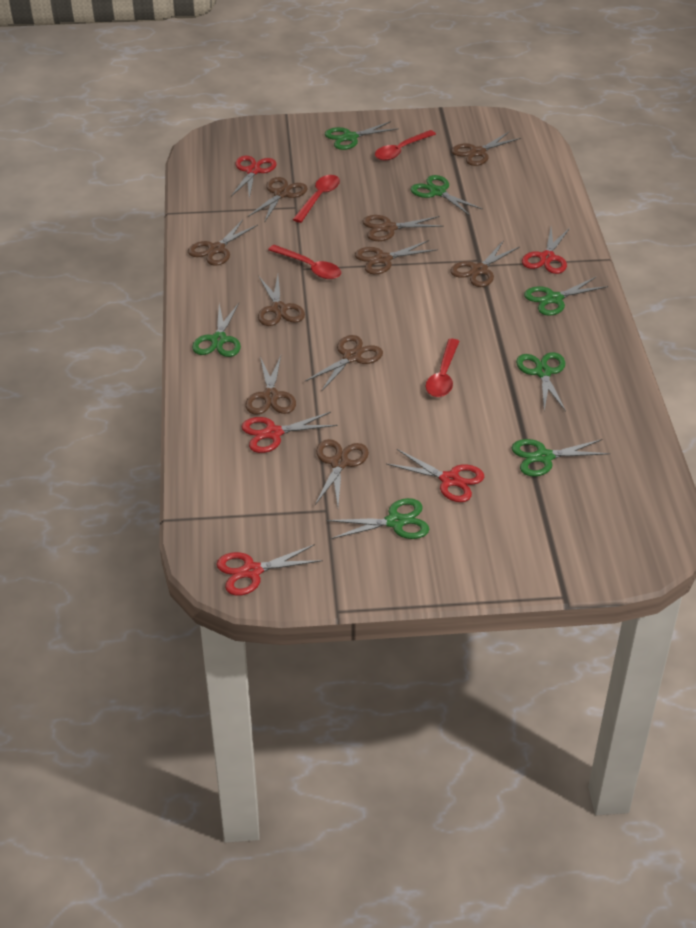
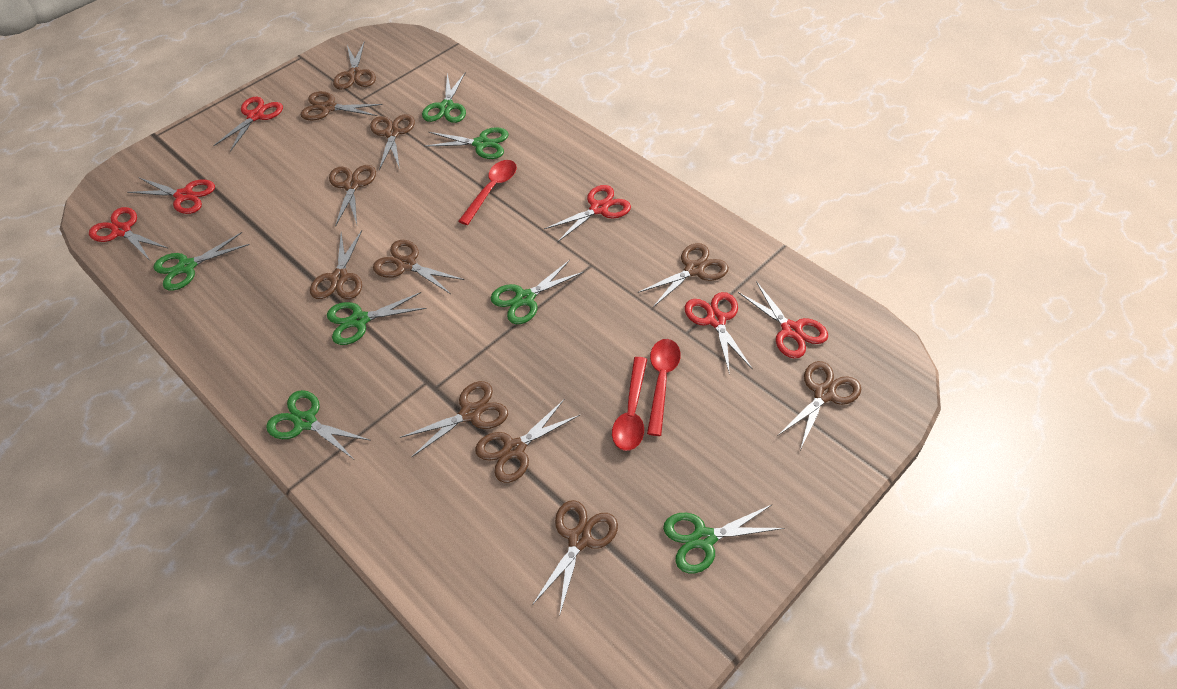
brown scissors: 10 -> 11
red scissors: 5 -> 6
red spoon: 4 -> 3

